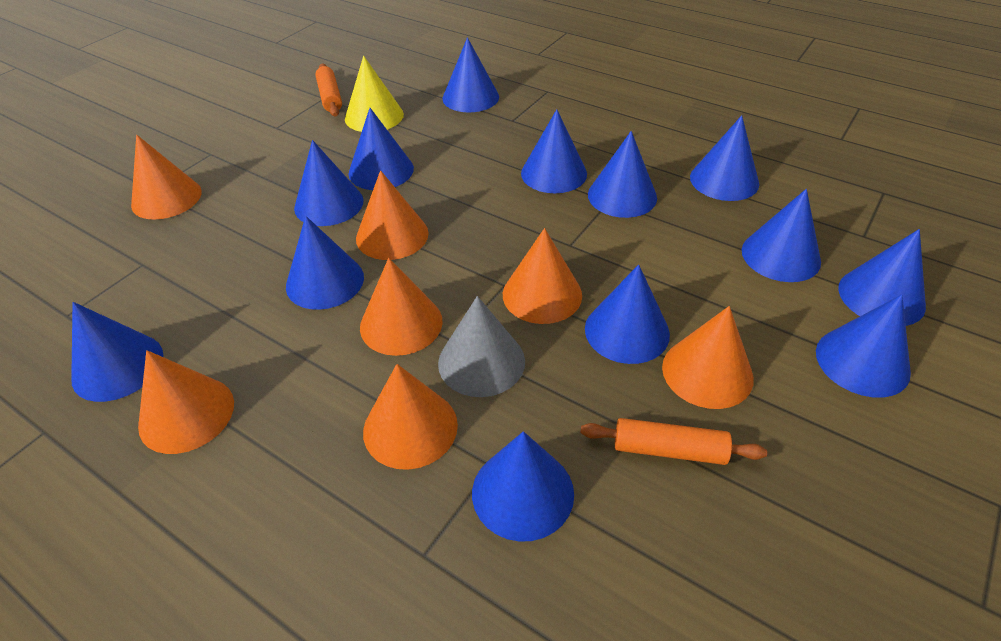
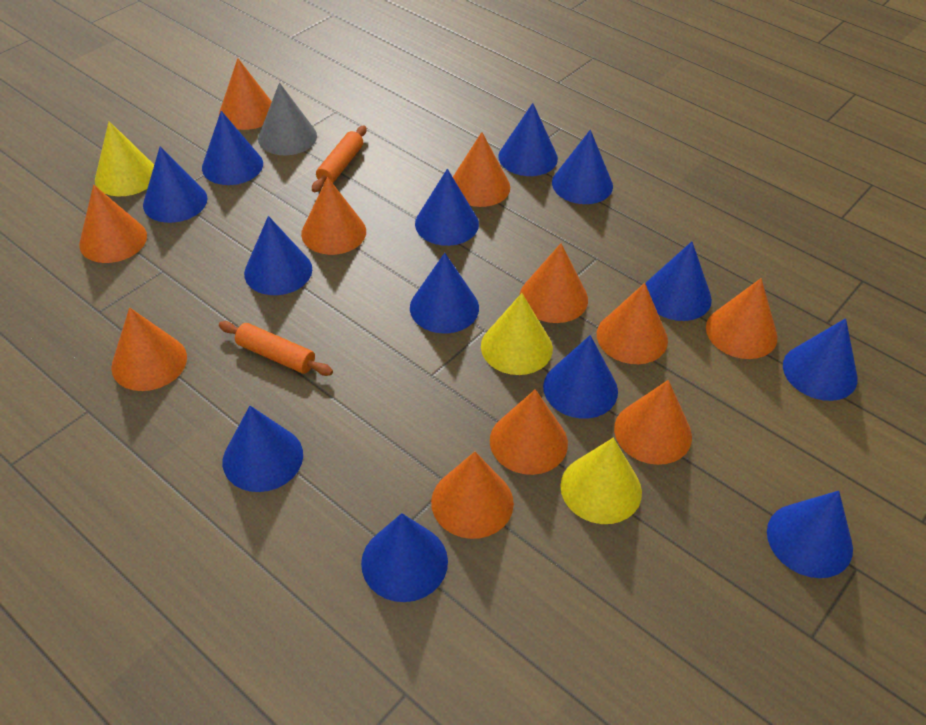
orange cone: 7 -> 11
yellow cone: 1 -> 3

